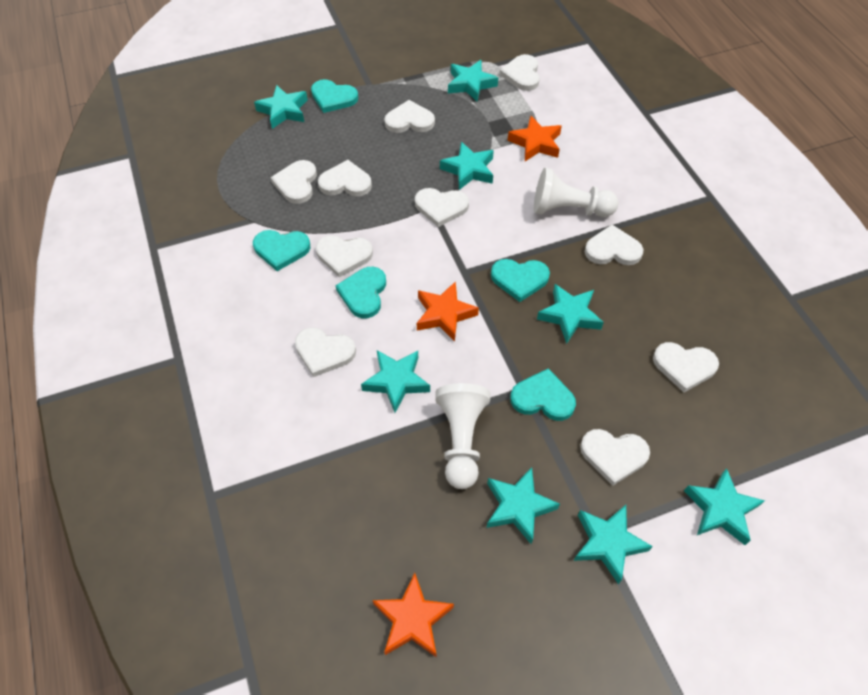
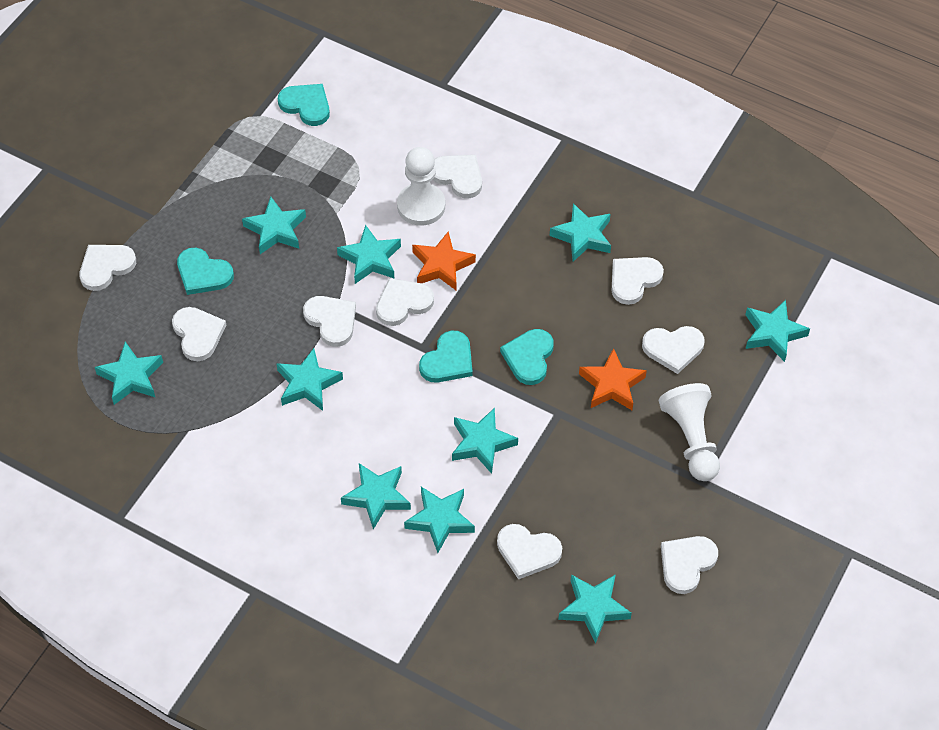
orange star: 3 -> 2
turquoise heart: 5 -> 4
turquoise star: 8 -> 10
white heart: 10 -> 9

